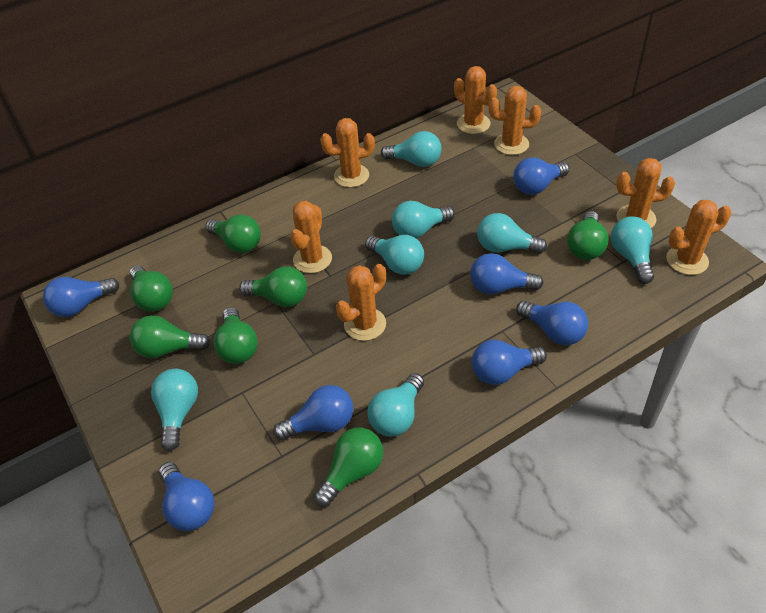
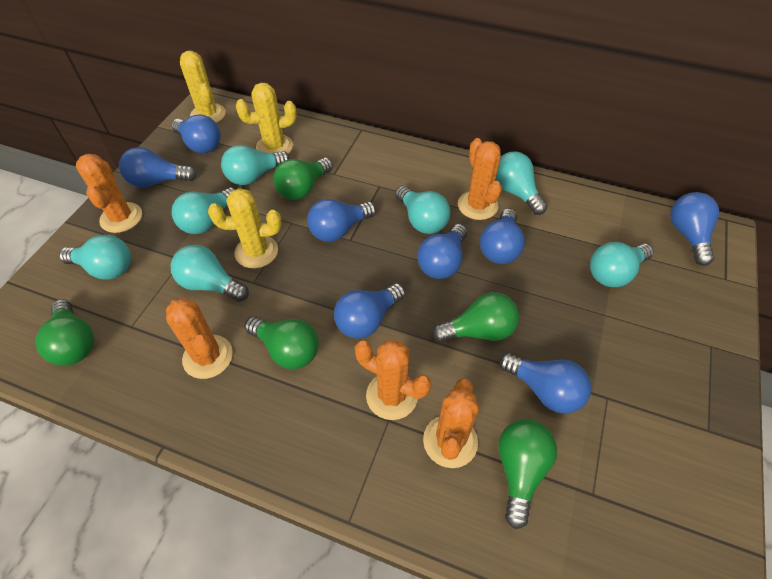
blue light bulb: 7 -> 8
green light bulb: 7 -> 5
orange cactus: 7 -> 5
yellow cactus: 0 -> 3

